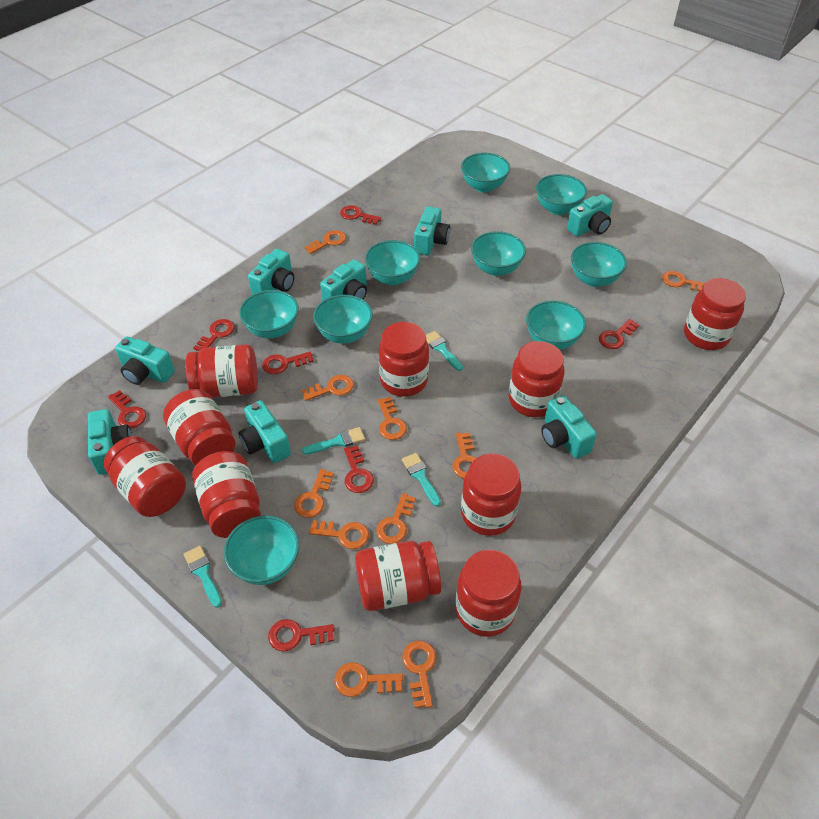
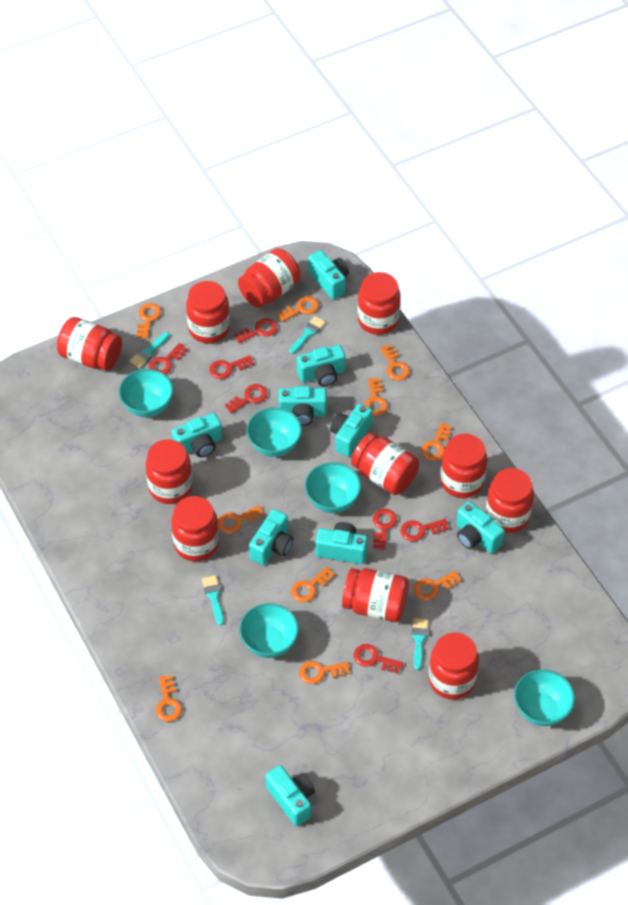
red jar: 10 -> 11
turquoise bowl: 9 -> 5
turquoise camera: 8 -> 9

